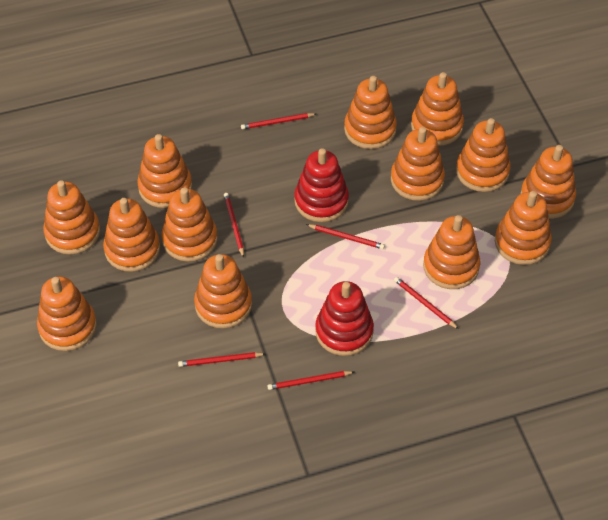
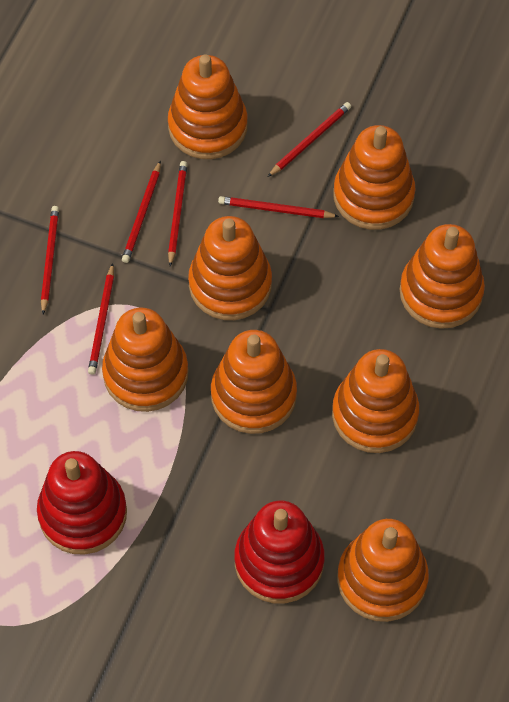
orange stacking toy: 13 -> 8

